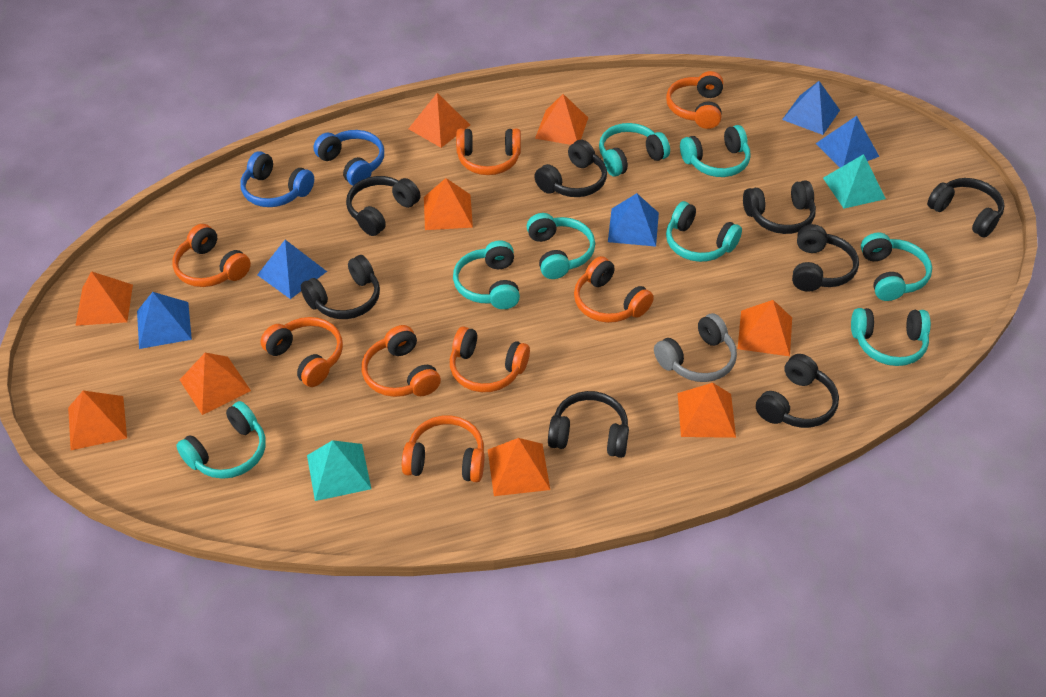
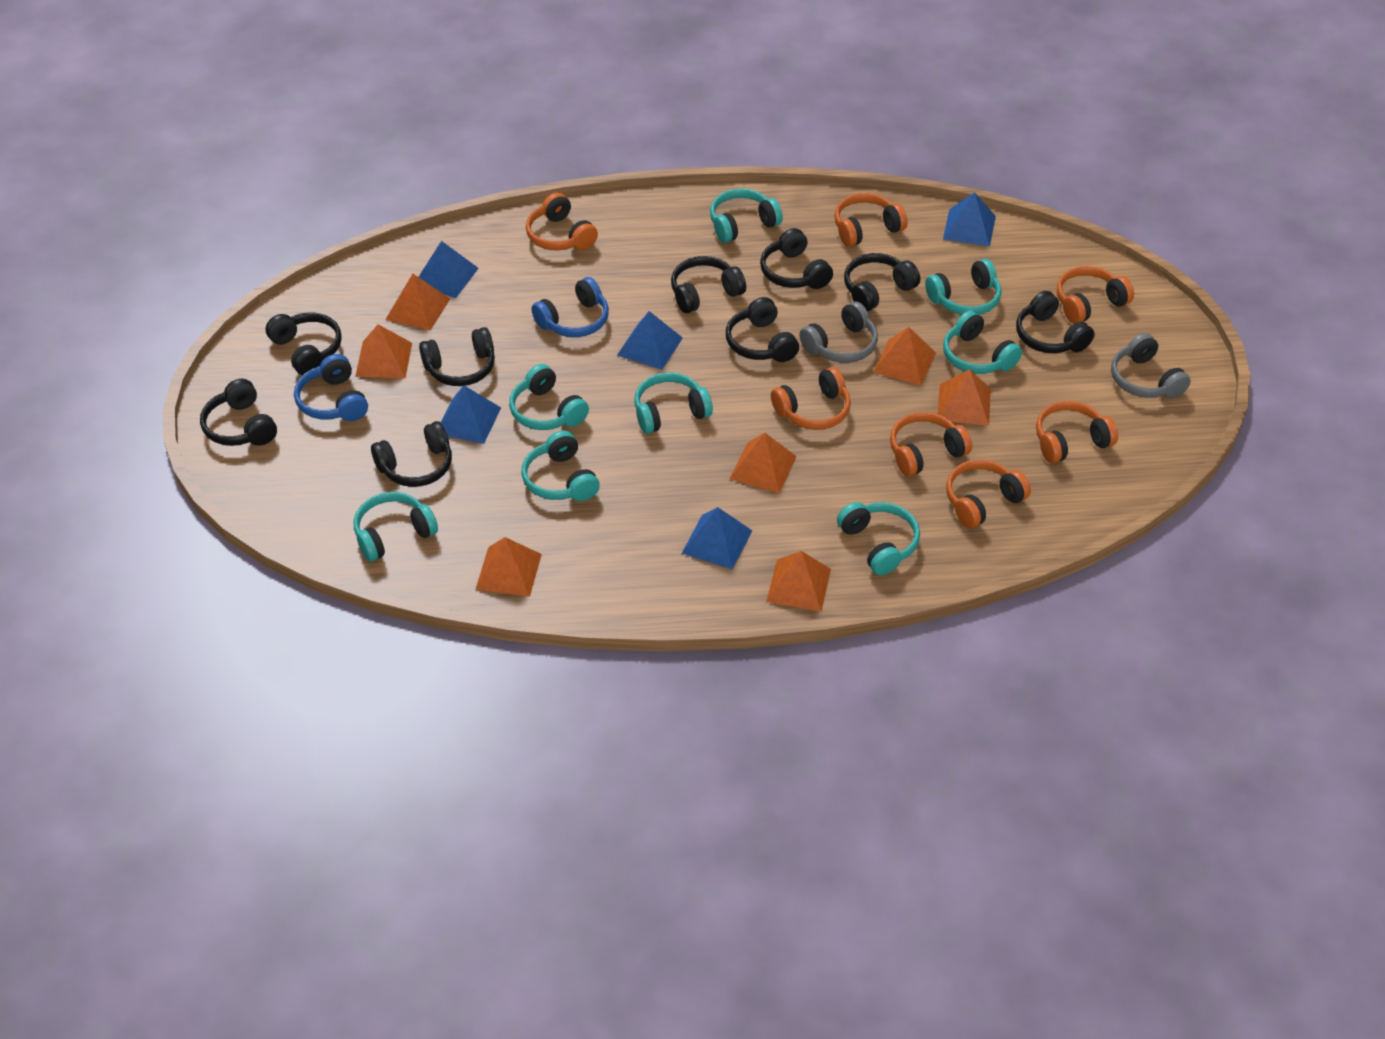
black headphones: 8 -> 9
grey headphones: 1 -> 2
orange headphones: 8 -> 7
orange pyramid: 9 -> 7
turquoise pyramid: 2 -> 0

